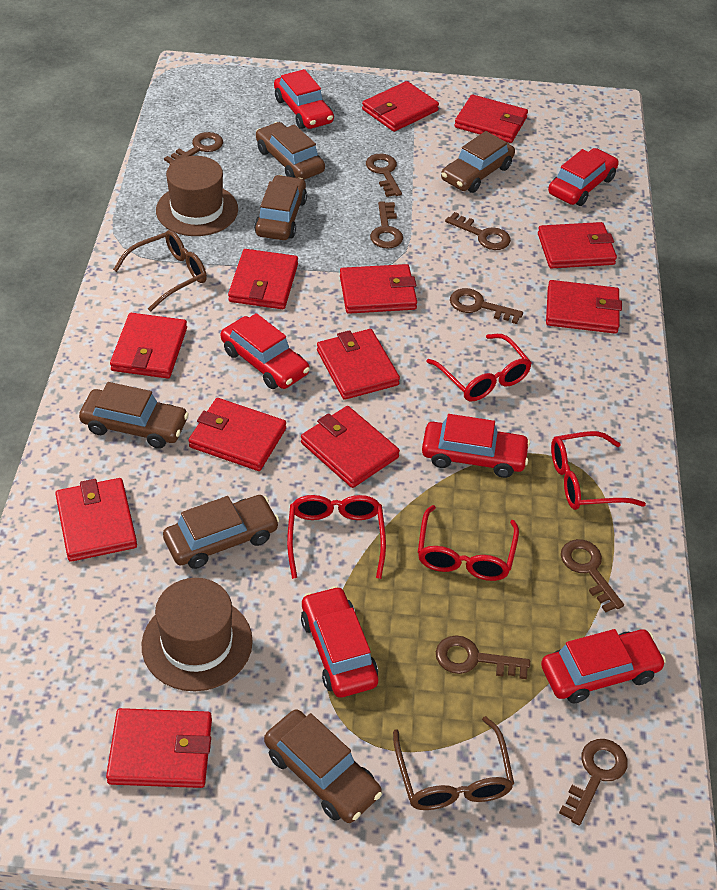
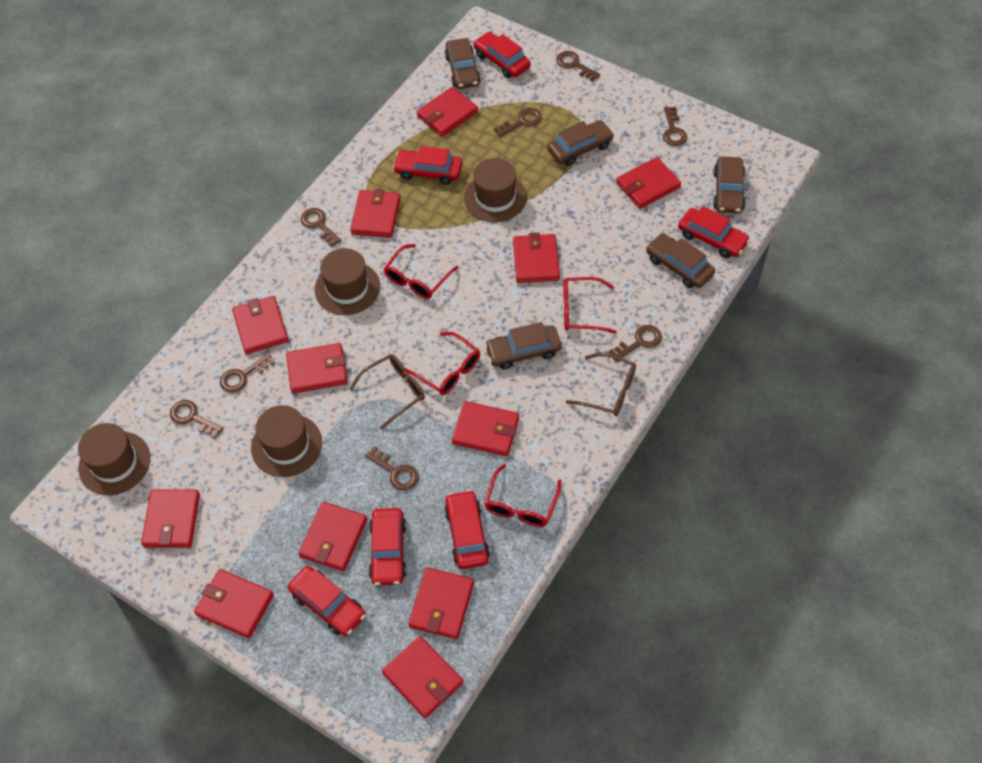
brown car: 6 -> 5
brown hat: 2 -> 4

